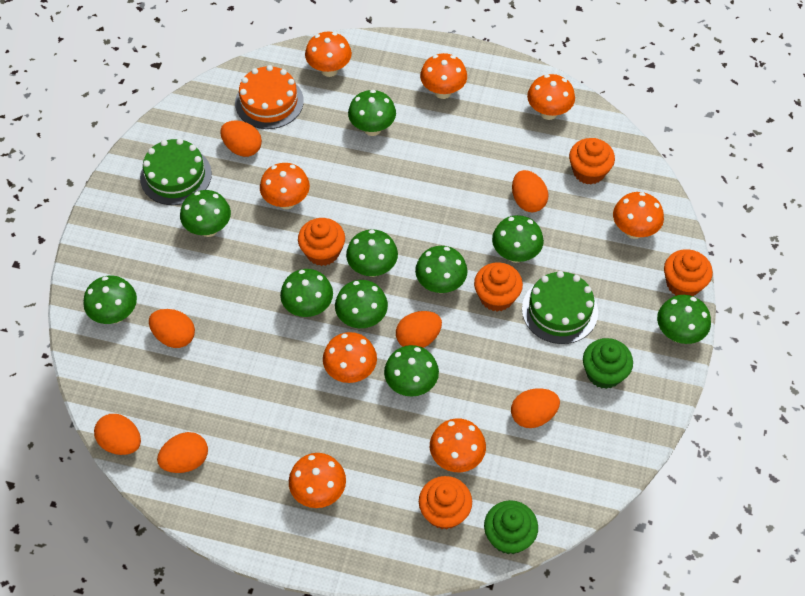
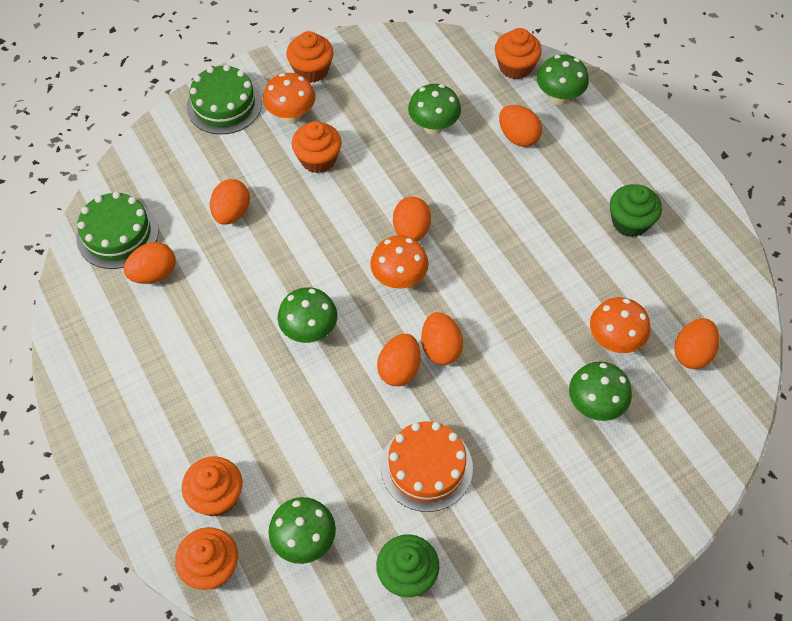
green mushroom: 10 -> 5
orange mushroom: 8 -> 3

